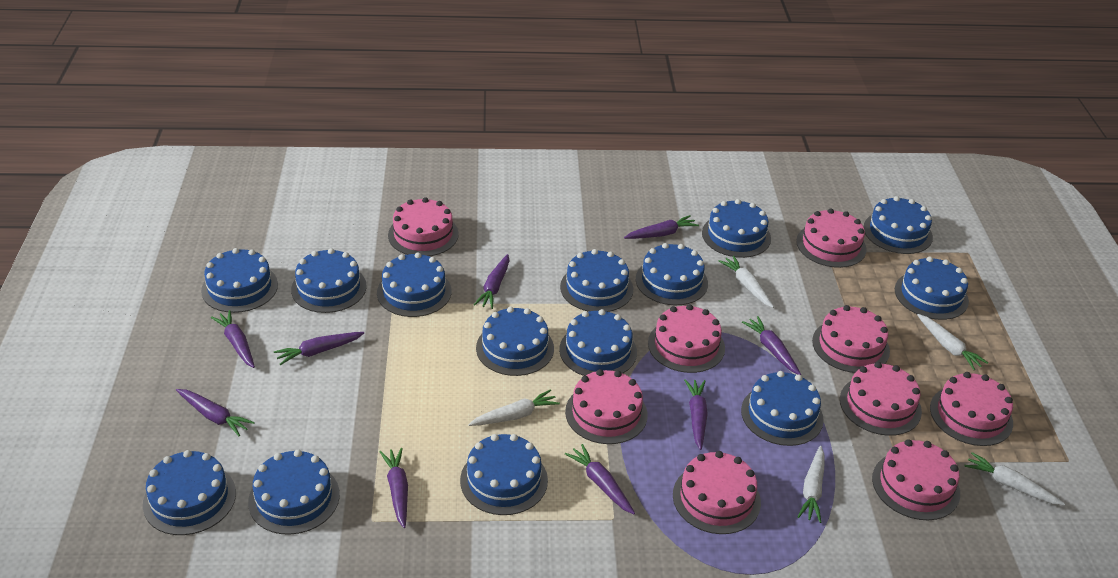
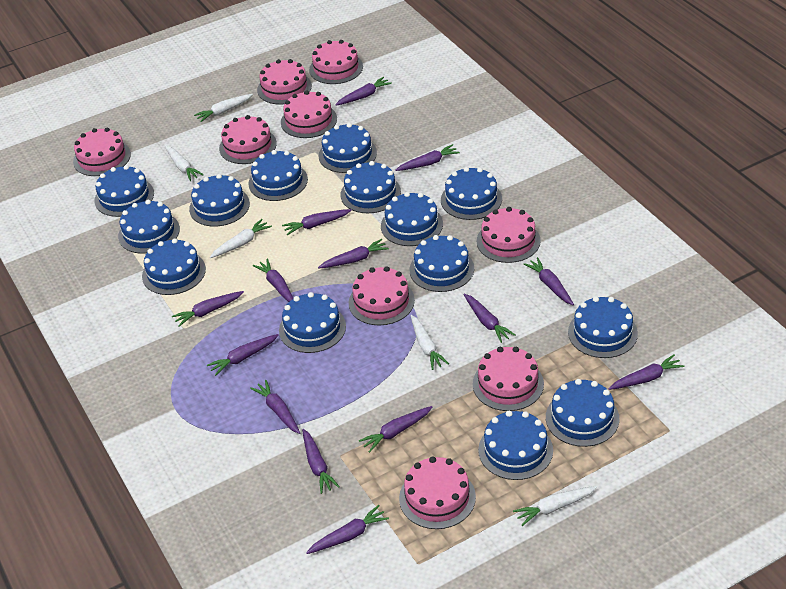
purple carrot: 9 -> 14

